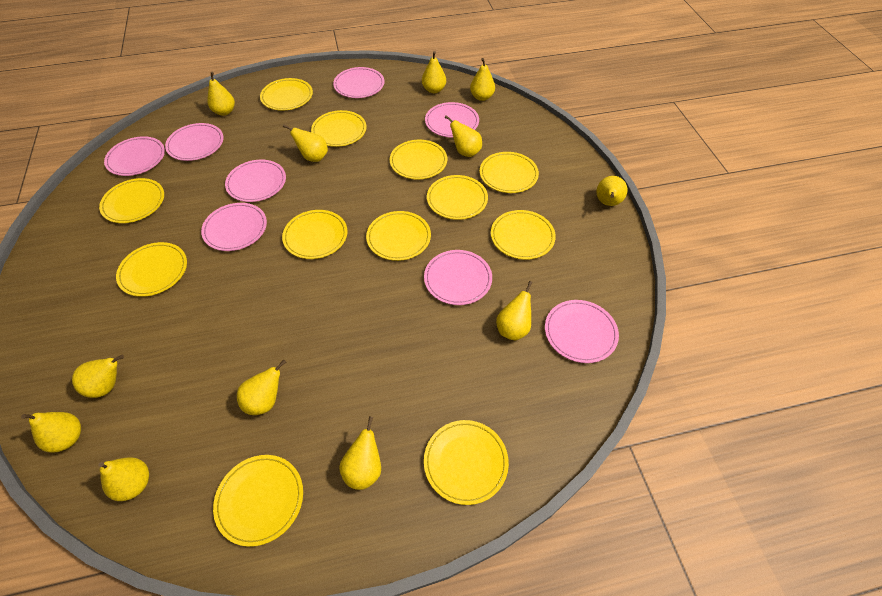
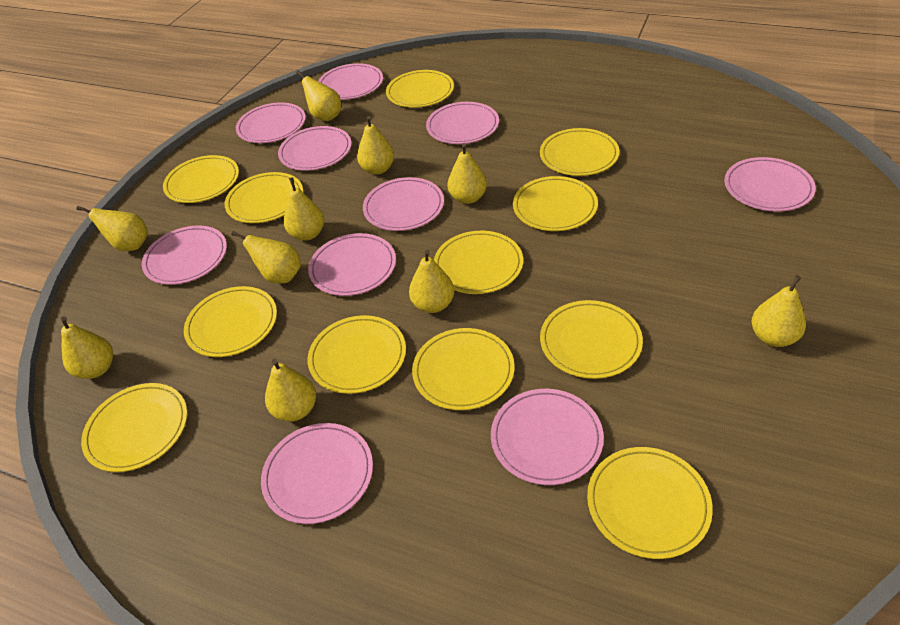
pink plate: 8 -> 10
yellow pear: 12 -> 10

